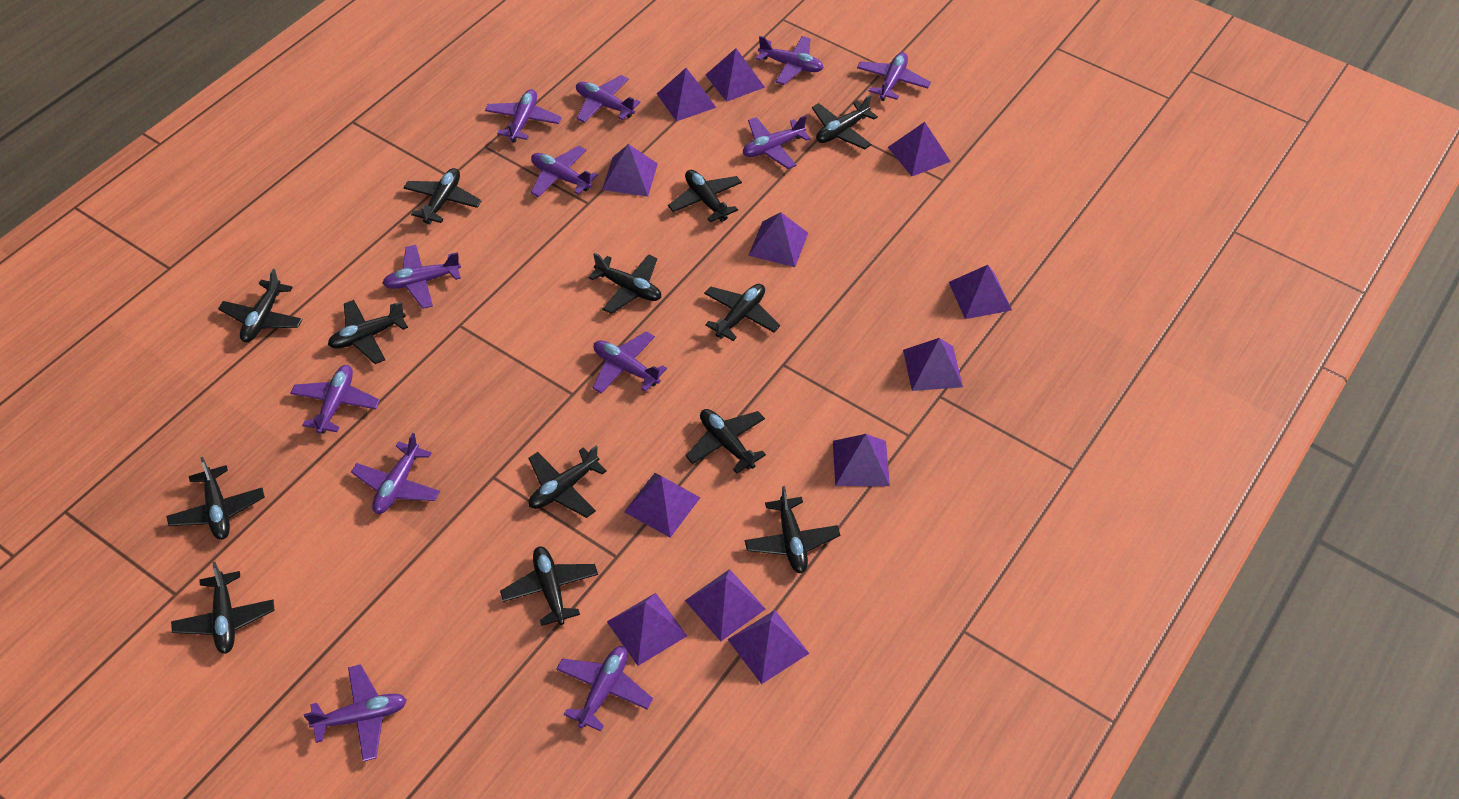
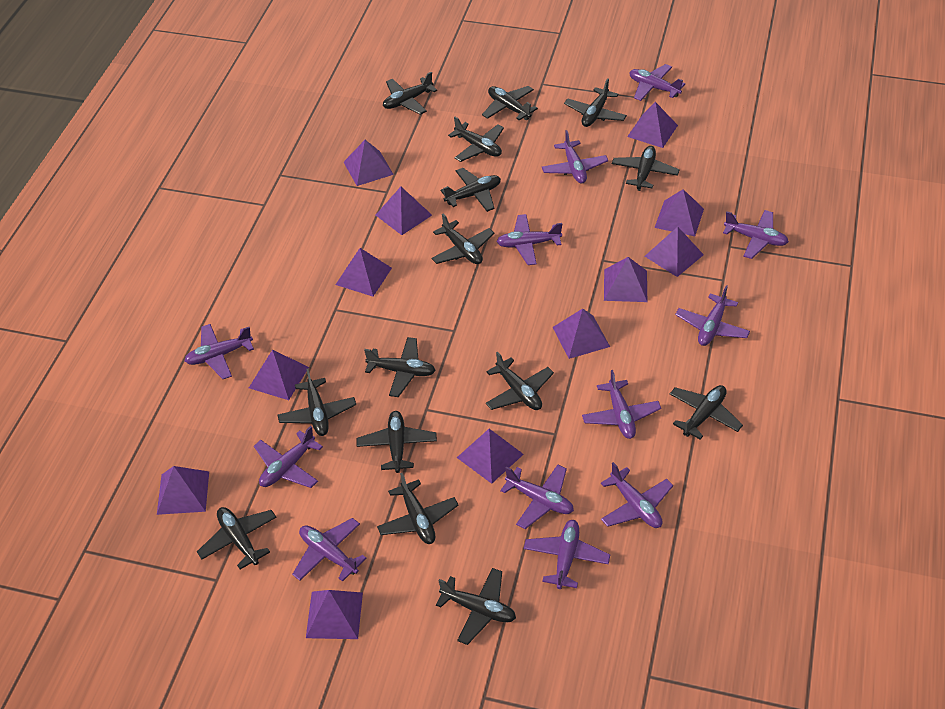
black plane: 13 -> 15

